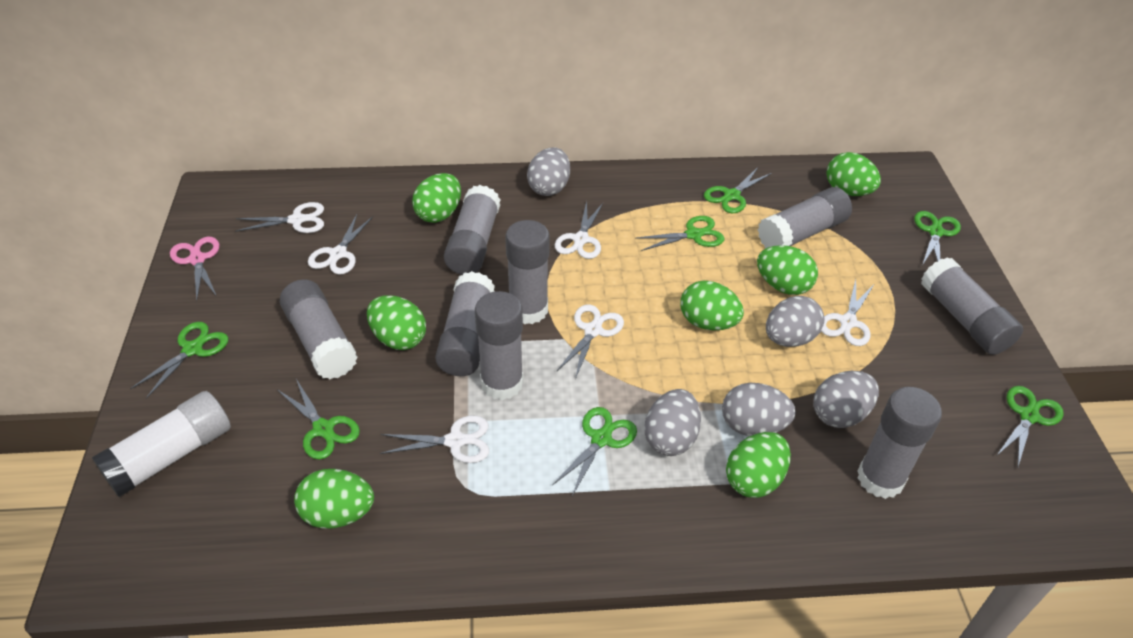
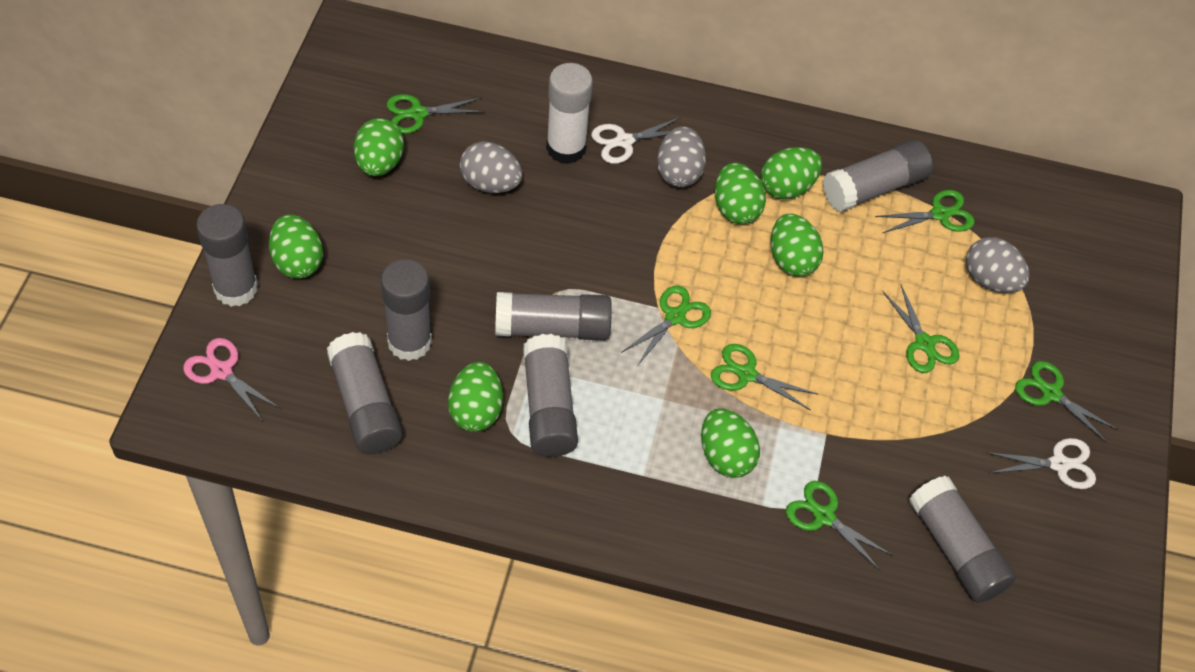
grey egg: 5 -> 3
grey glue stick: 8 -> 7
white scissors: 6 -> 2

